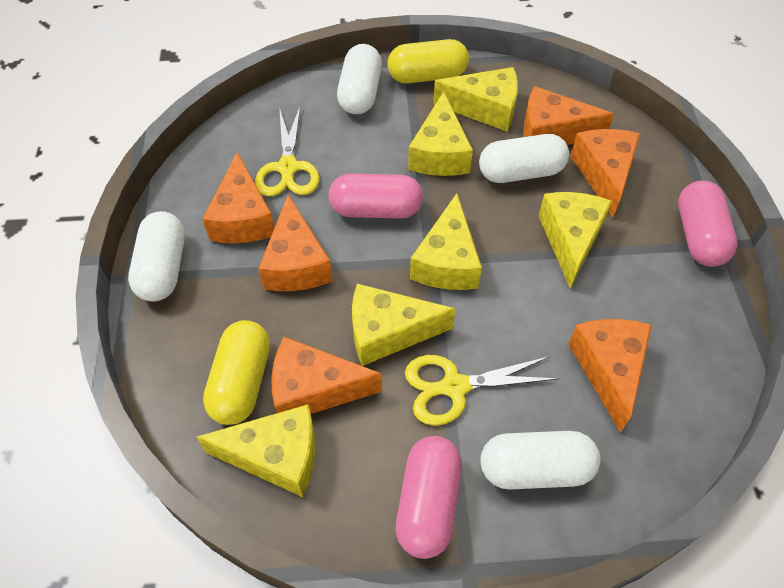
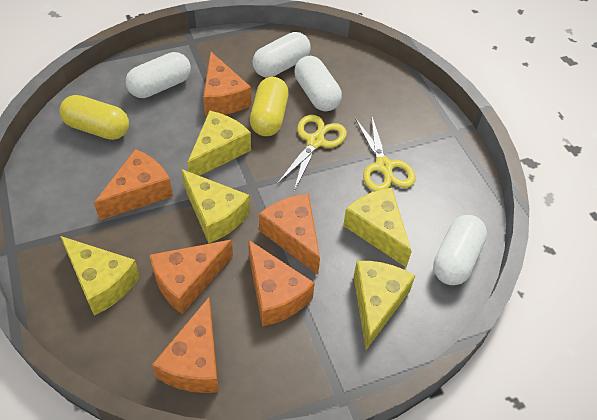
pink capsule: 3 -> 0
yellow cheese: 6 -> 5

